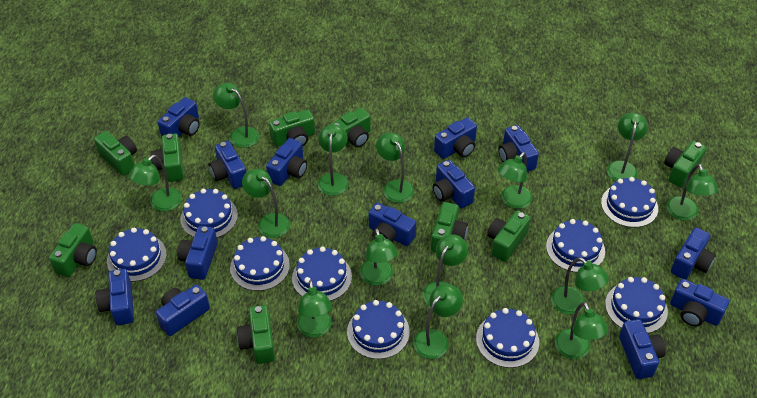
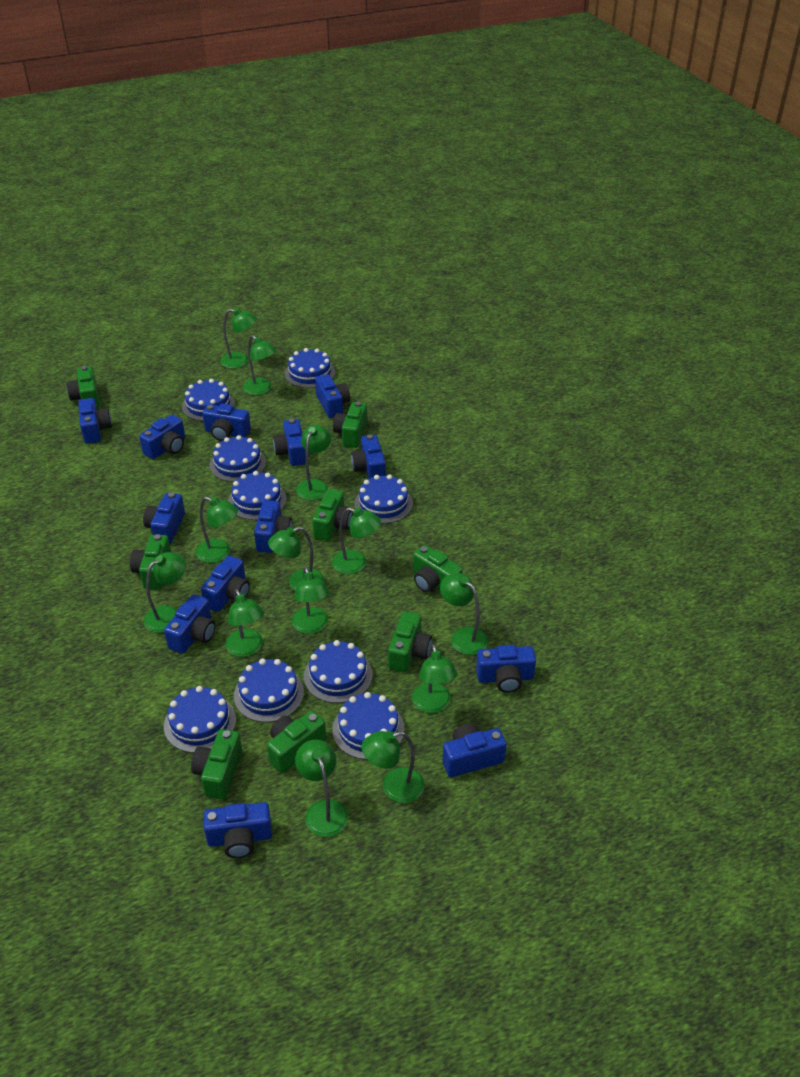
green camera: 9 -> 8
green lamp: 14 -> 13

